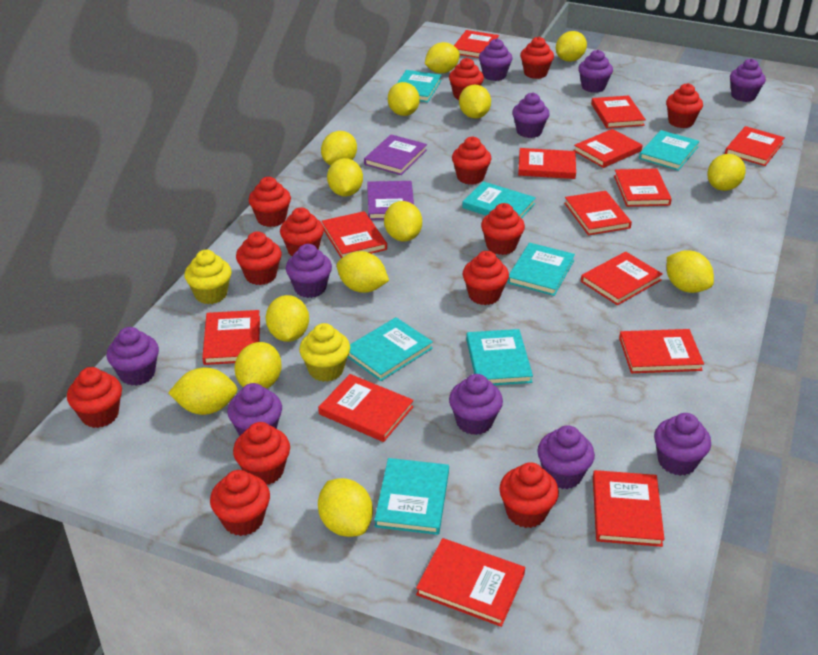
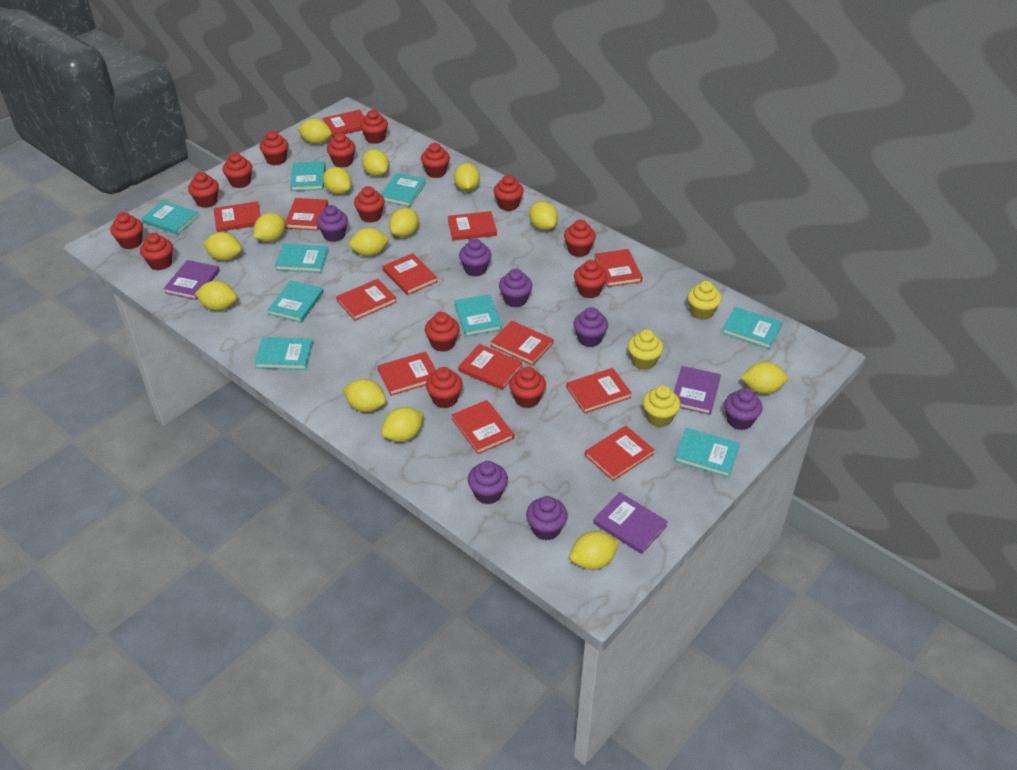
purple book: 2 -> 3
purple cupcake: 10 -> 7
red book: 14 -> 13
red cupcake: 13 -> 15
turquoise book: 7 -> 9
yellow cupcake: 2 -> 3

